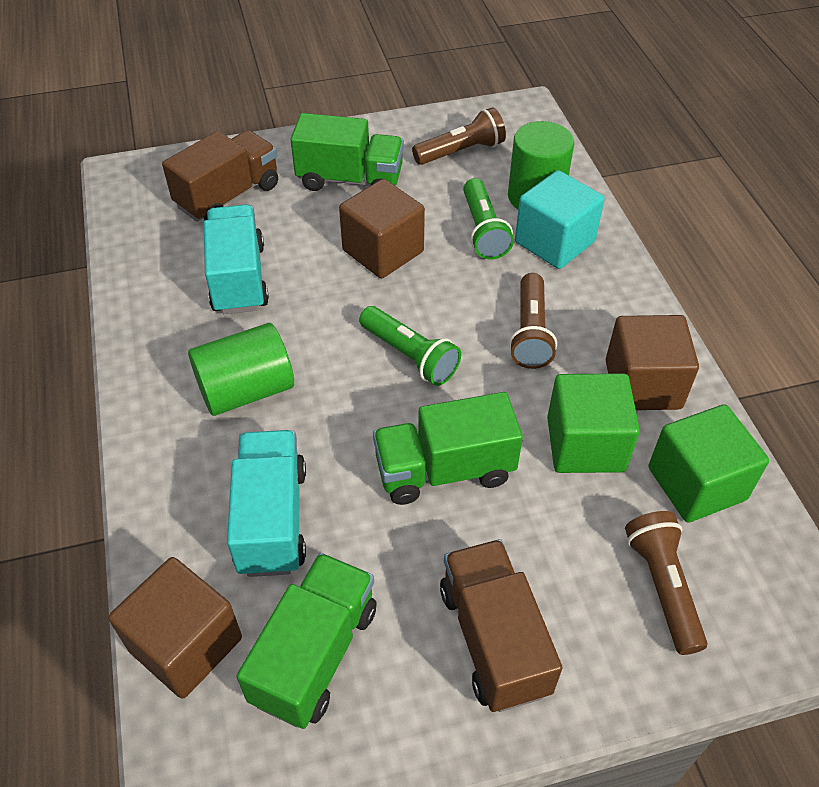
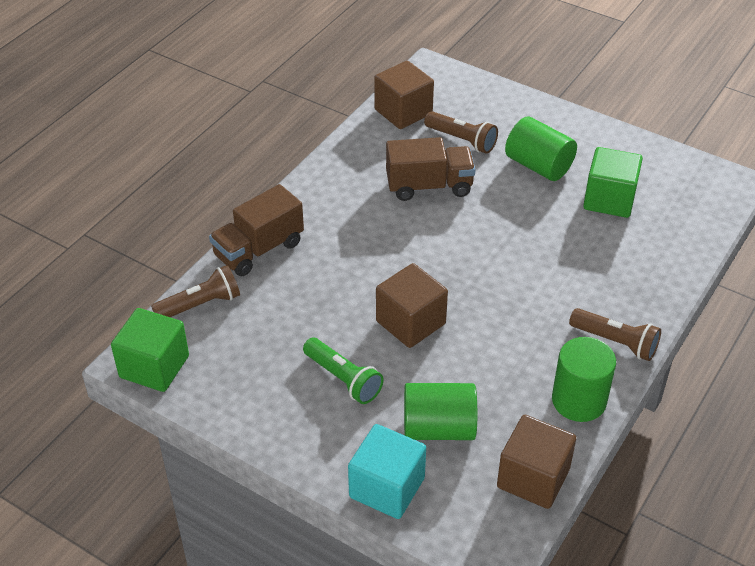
green cylinder: 2 -> 3
green flashlight: 2 -> 1
green truck: 3 -> 0
turquoise truck: 2 -> 0

